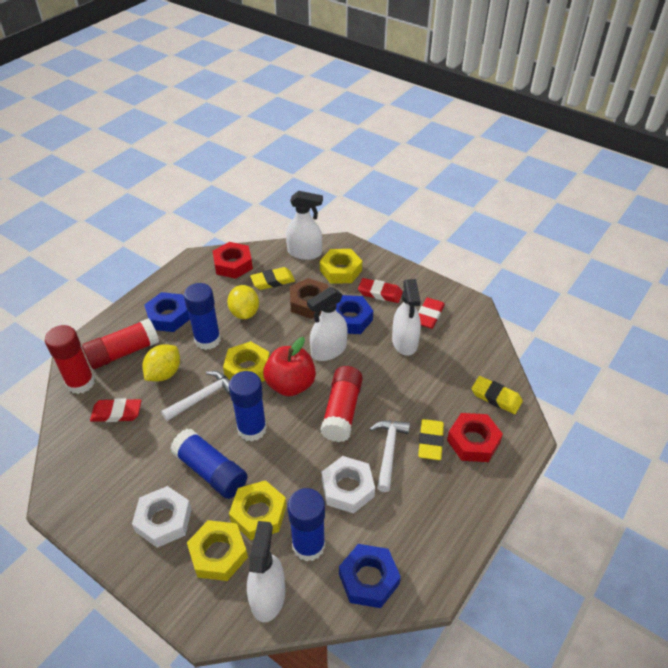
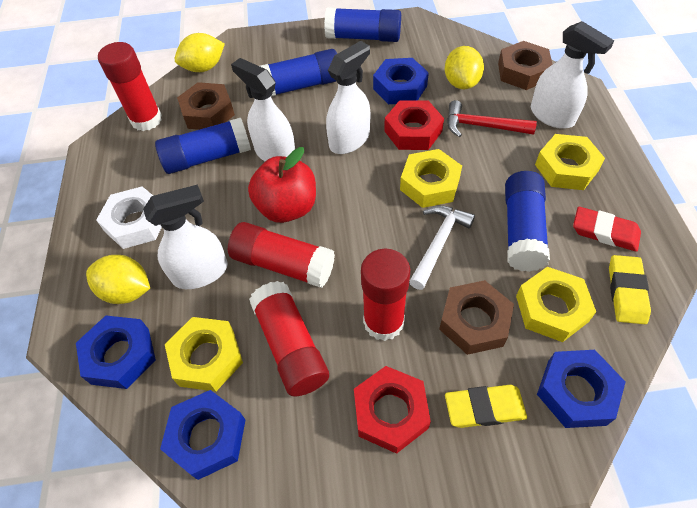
blue nut: 3 -> 4
brown nut: 1 -> 3
red eraser: 3 -> 1
red glue stick: 3 -> 4
red hammer: 0 -> 1
white hammer: 2 -> 1
white nut: 2 -> 1
yellow eraser: 3 -> 2
yellow lemon: 2 -> 3

